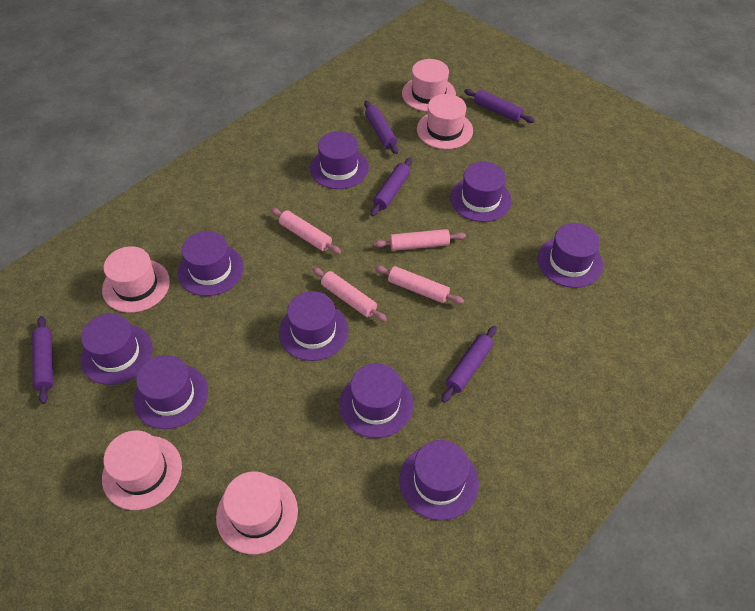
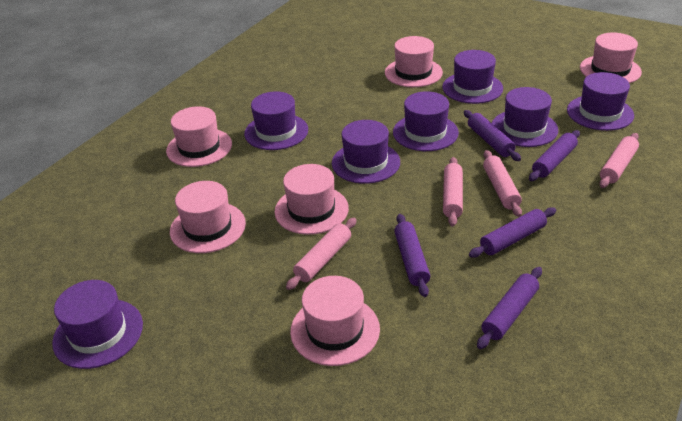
pink hat: 5 -> 6
purple hat: 9 -> 7

